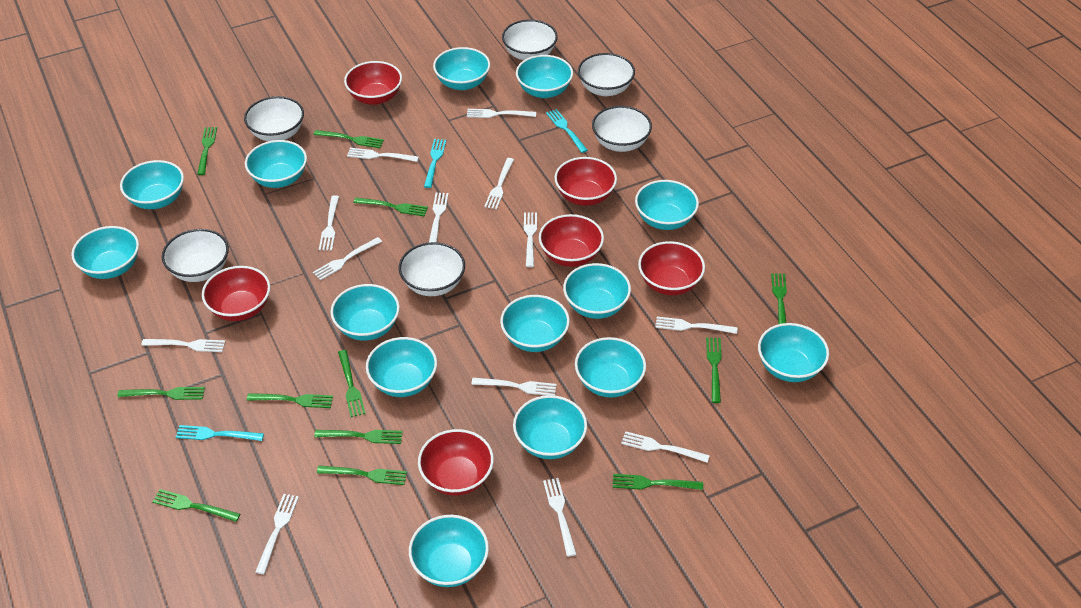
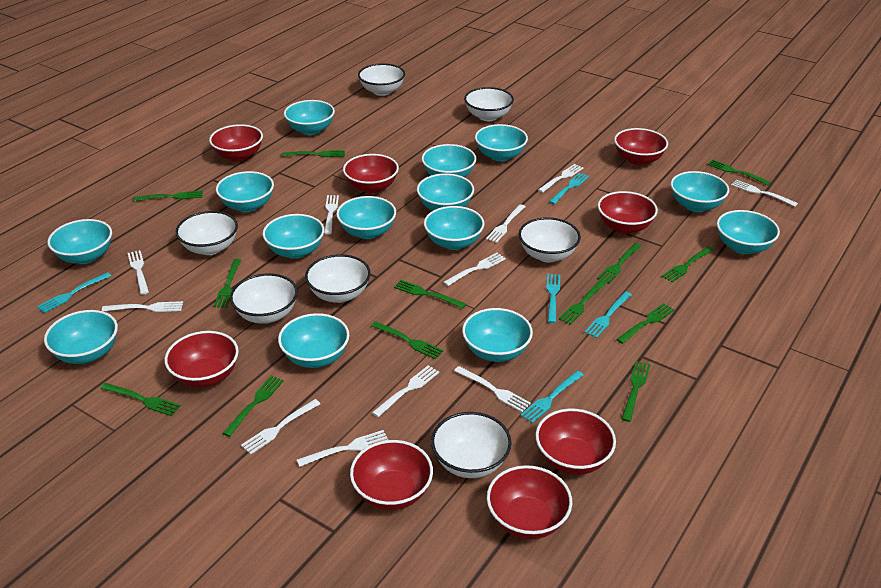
green fork: 12 -> 13
red bowl: 6 -> 8
turquoise fork: 3 -> 5
white bowl: 6 -> 7
white fork: 13 -> 11

